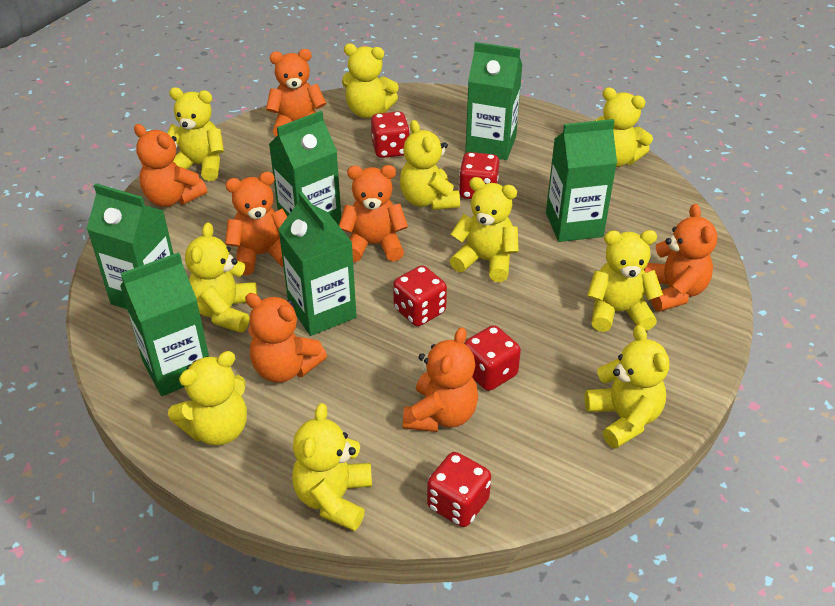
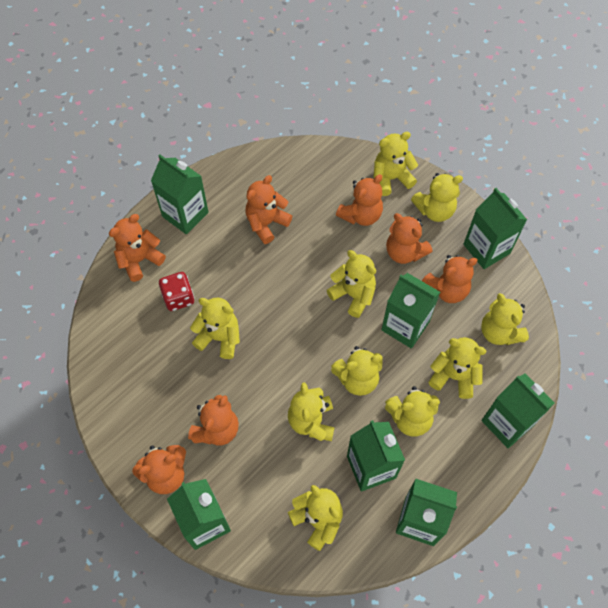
green carton: 6 -> 7
red dice: 5 -> 1

